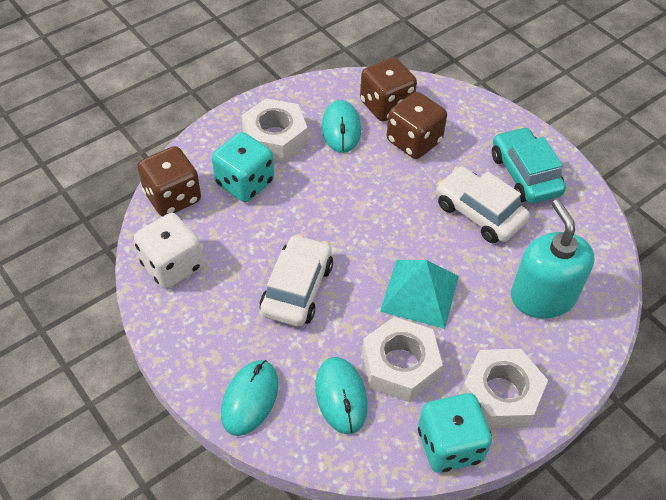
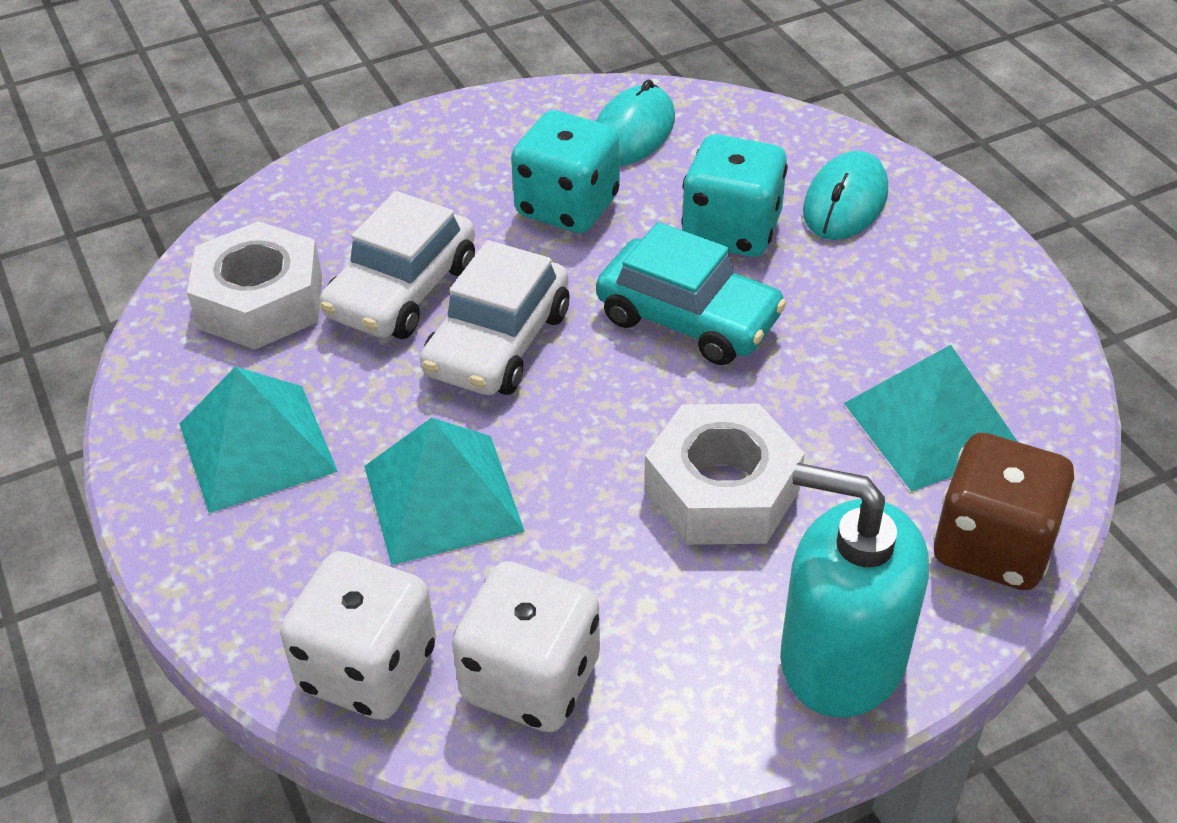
brown dice: 3 -> 1
turquoise mouse: 3 -> 2
turquoise pyramid: 1 -> 3
white dice: 1 -> 2
white nut: 3 -> 2

